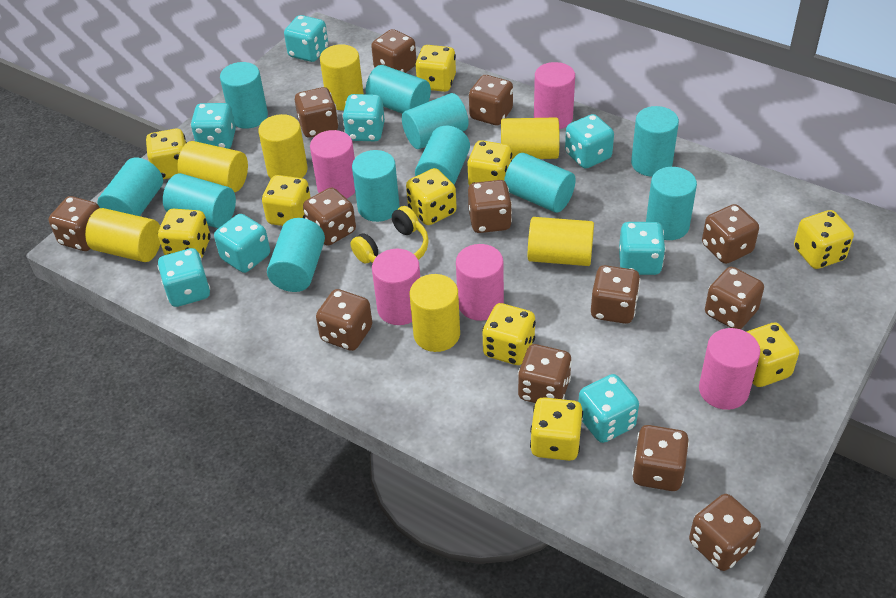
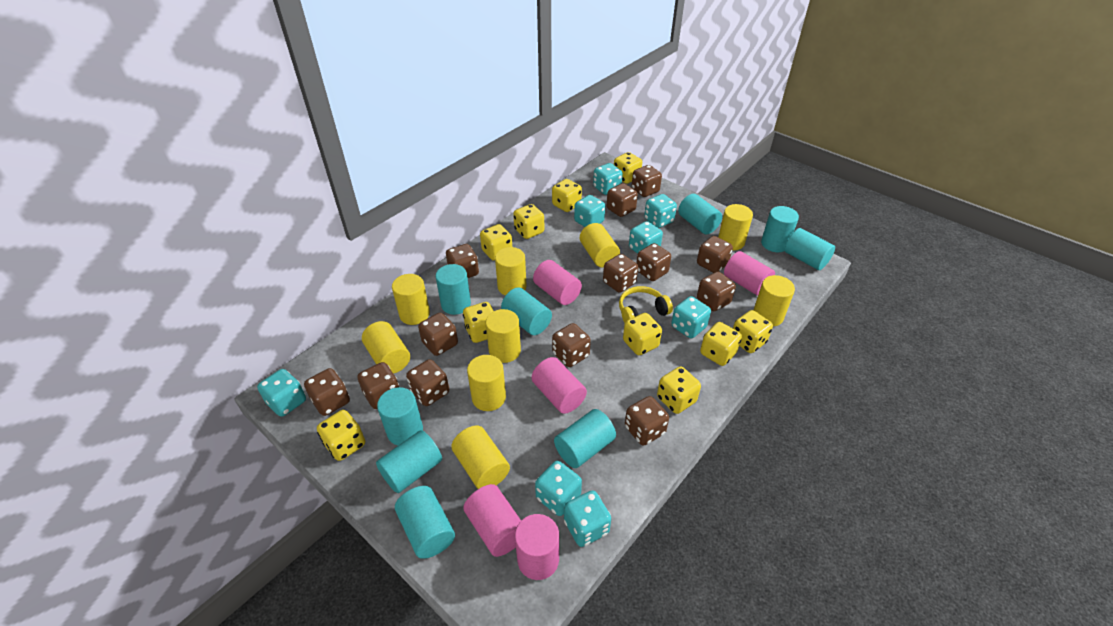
turquoise cylinder: 11 -> 9
yellow cylinder: 7 -> 9

